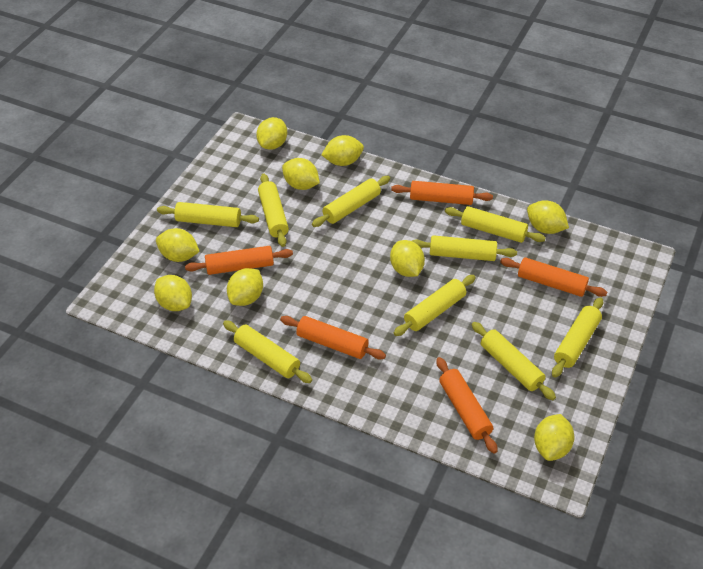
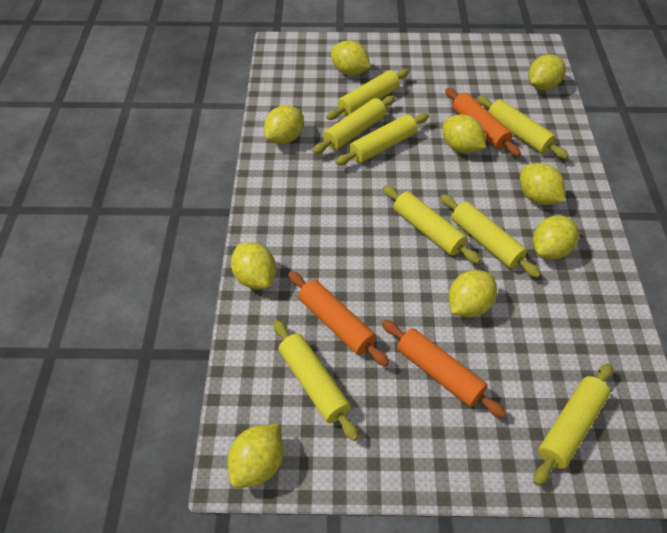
orange rolling pin: 5 -> 3
yellow rolling pin: 9 -> 8

